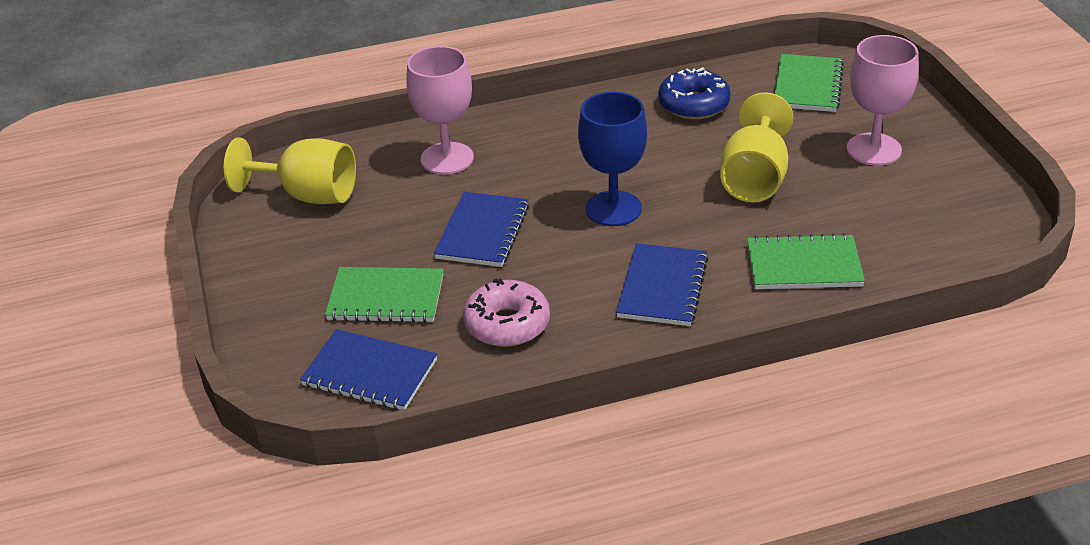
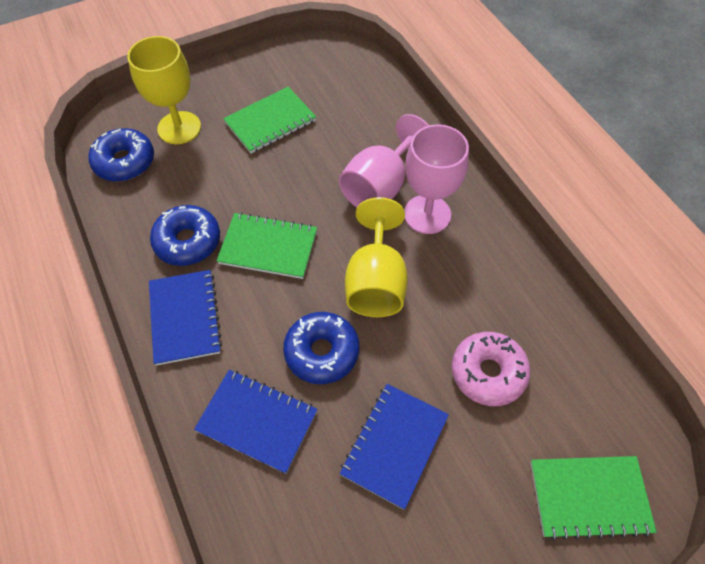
blue donut: 1 -> 3
blue goblet: 1 -> 0

